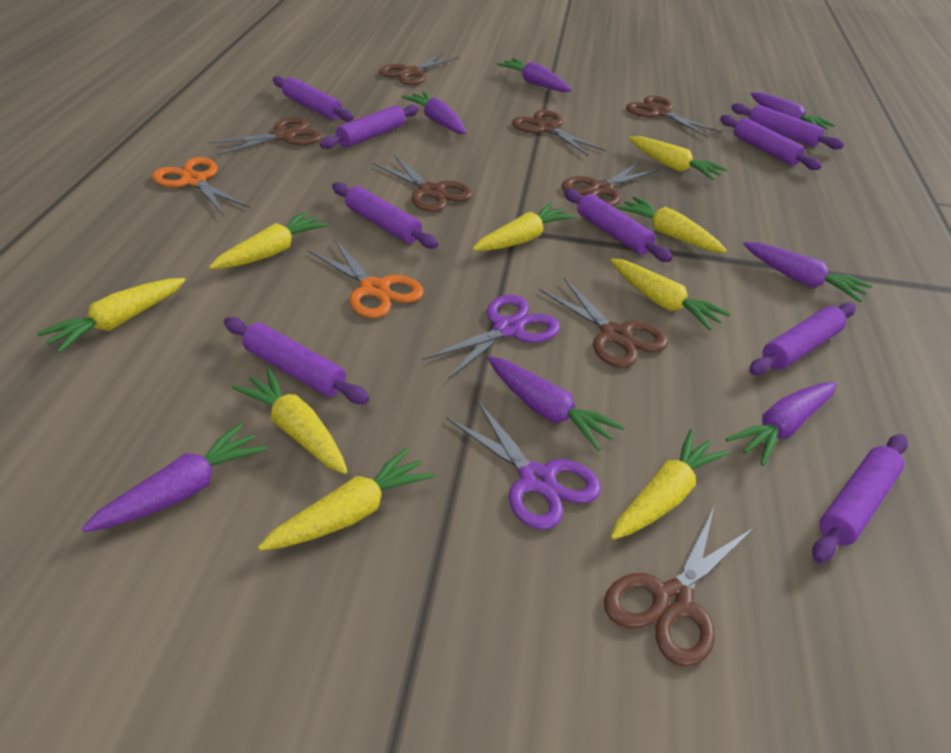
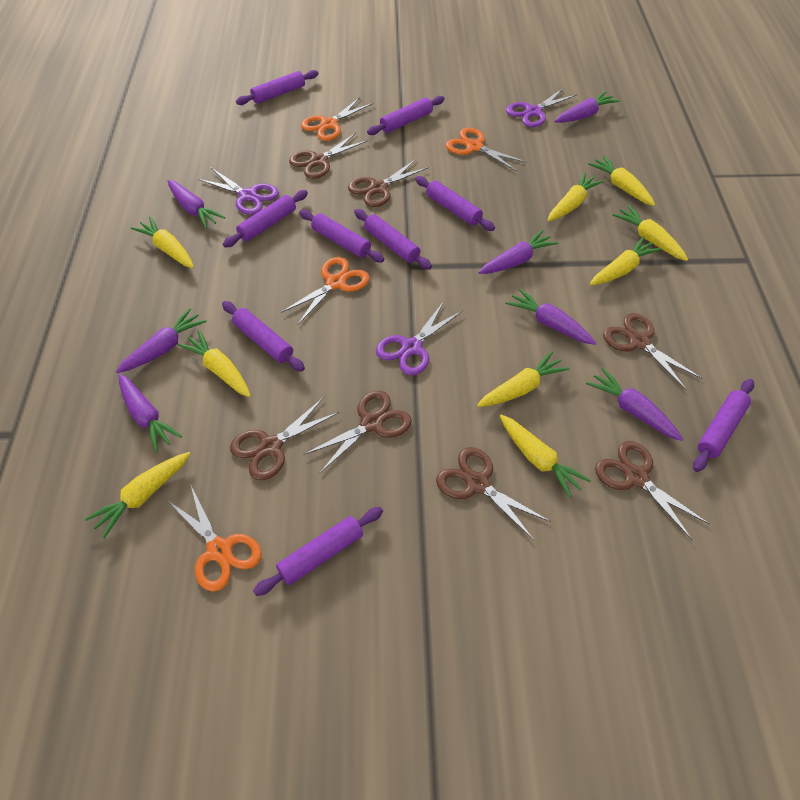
brown scissors: 8 -> 7
orange scissors: 2 -> 4
purple scissors: 2 -> 3

